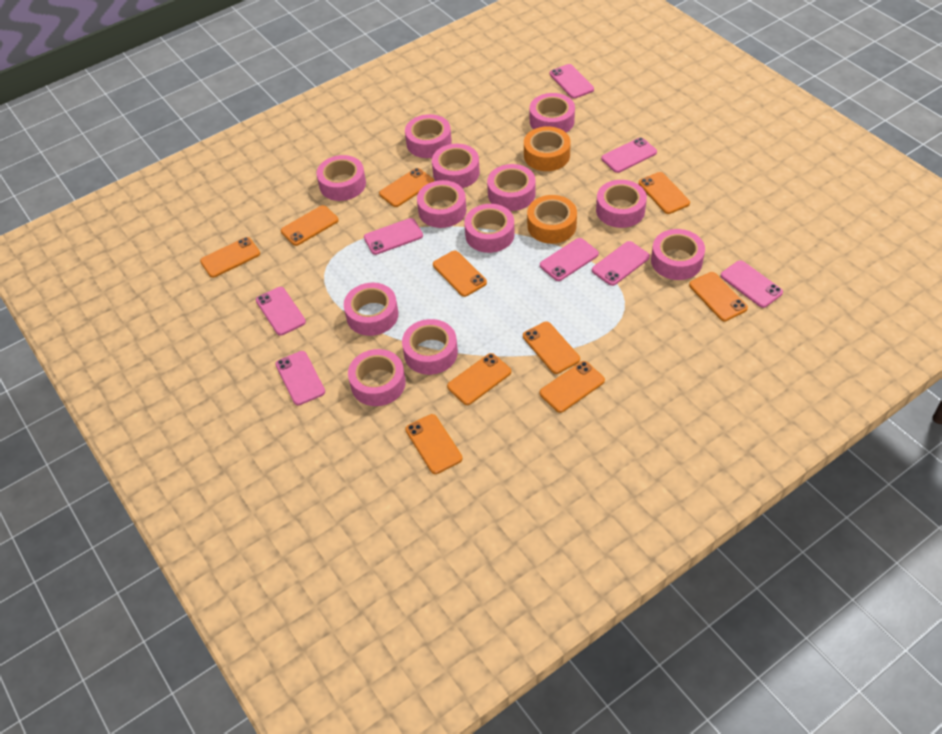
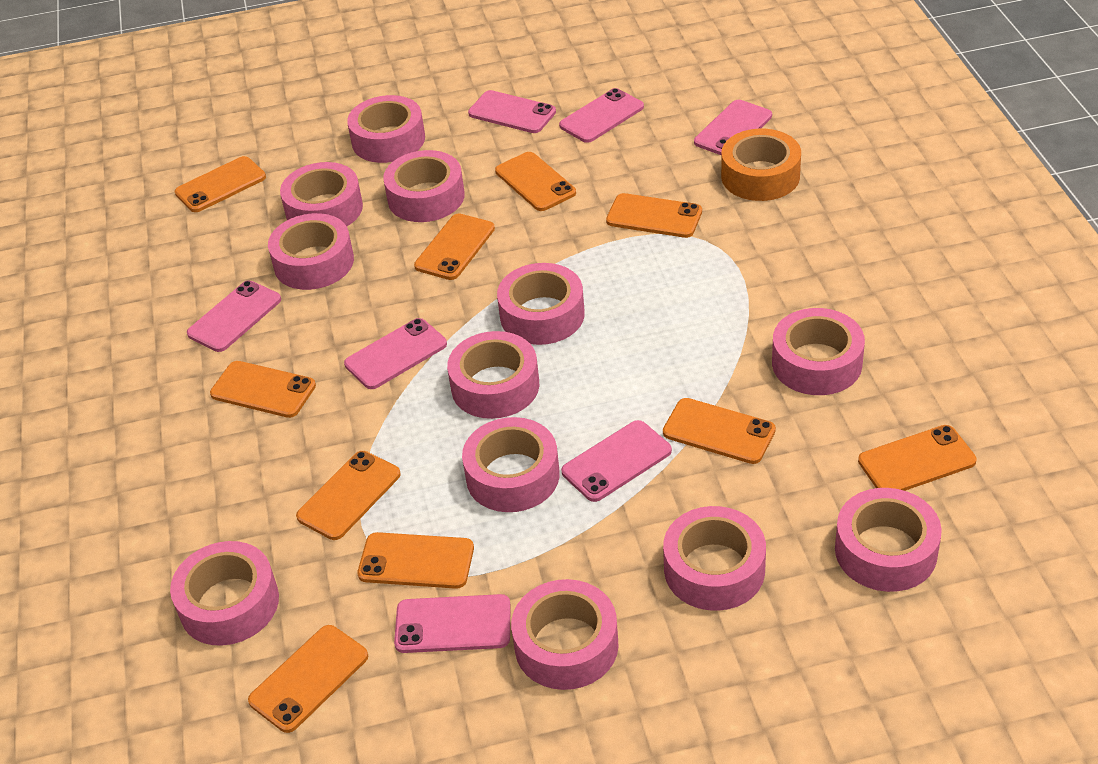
orange tape: 2 -> 1
pink phone: 8 -> 7

